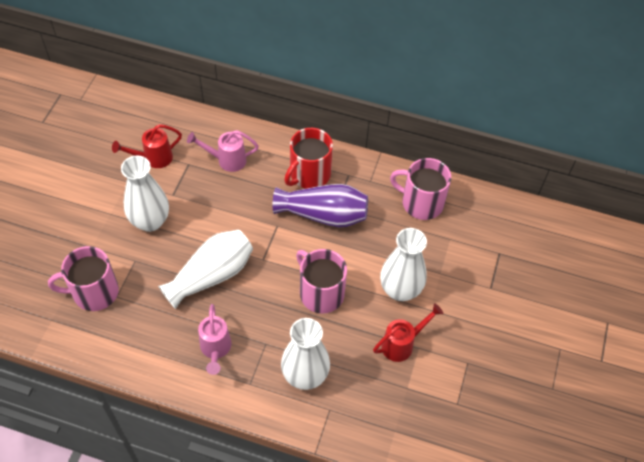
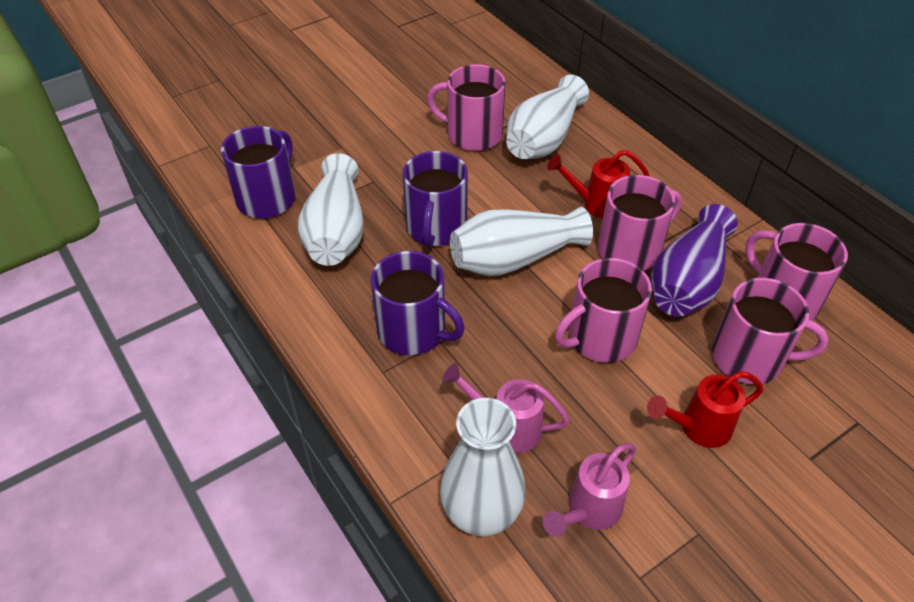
pink mug: 3 -> 5
purple mug: 0 -> 3
red mug: 1 -> 0

